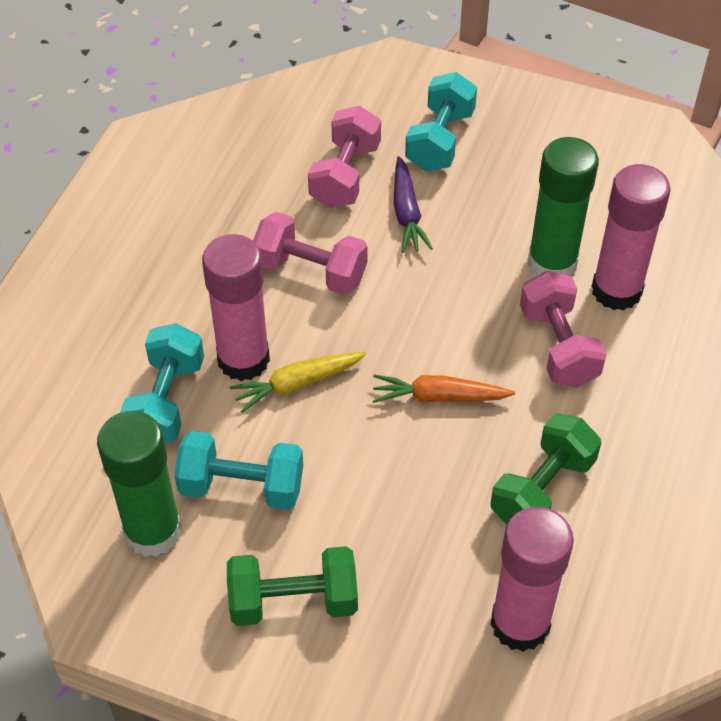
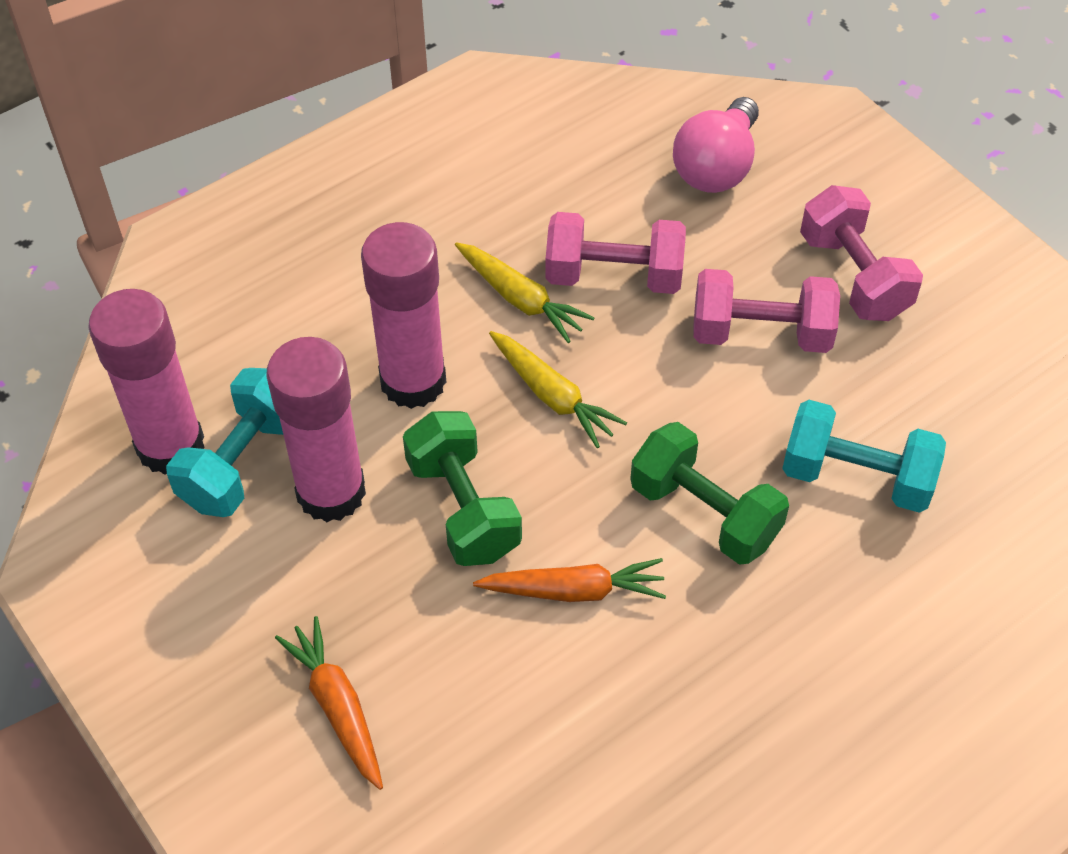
green glue stick: 2 -> 0
orange carrot: 1 -> 2
pink light bulb: 0 -> 1
purple carrot: 1 -> 0
turquoise dumbbell: 3 -> 2
yellow carrot: 1 -> 2

